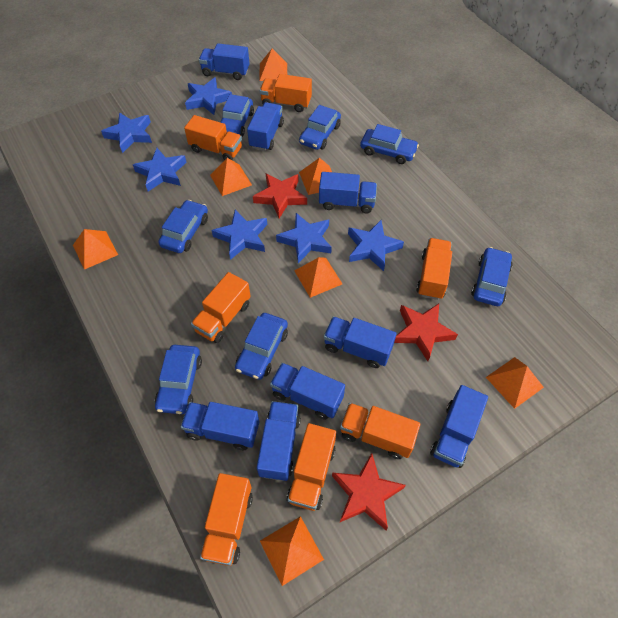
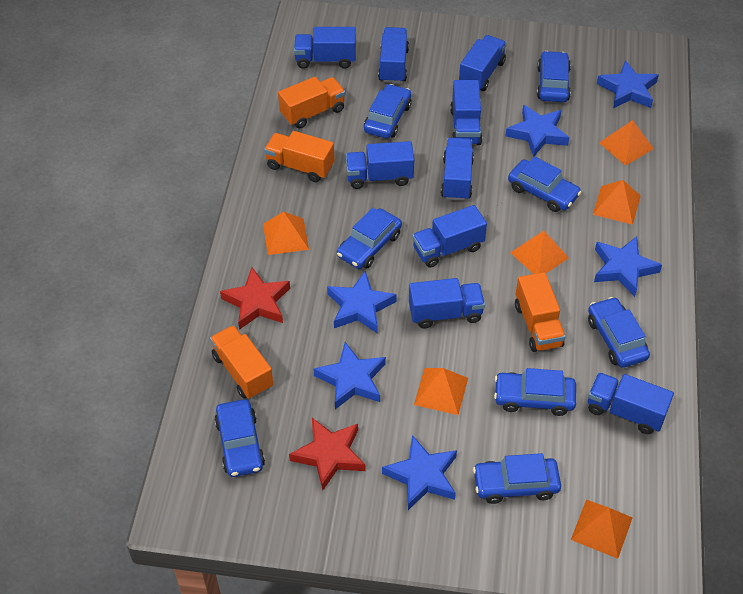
blue car: 7 -> 8
blue truck: 8 -> 9
orange pyramid: 7 -> 6
orange truck: 7 -> 4
red star: 3 -> 2

